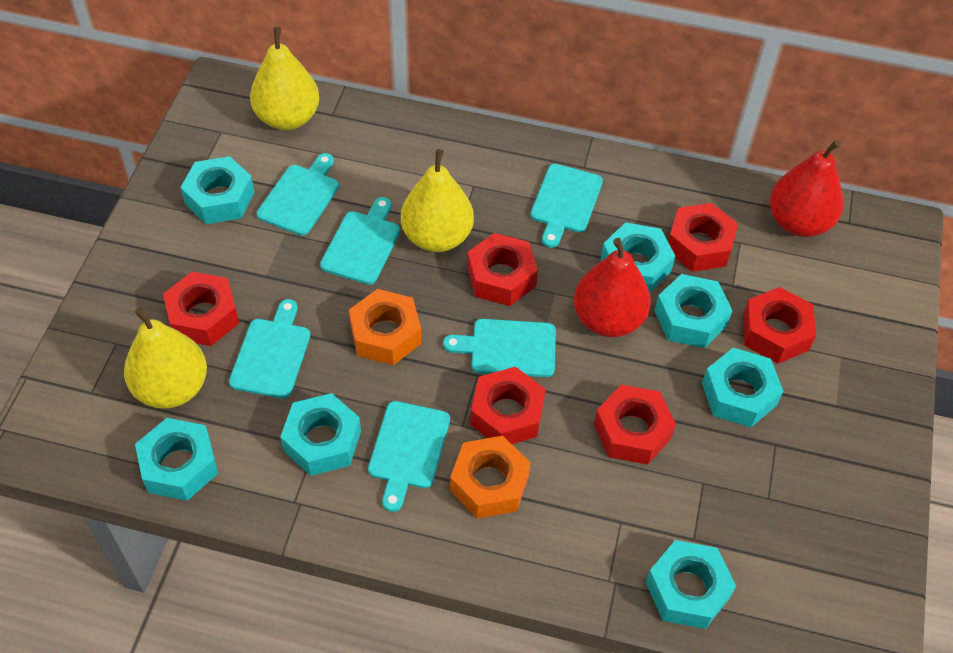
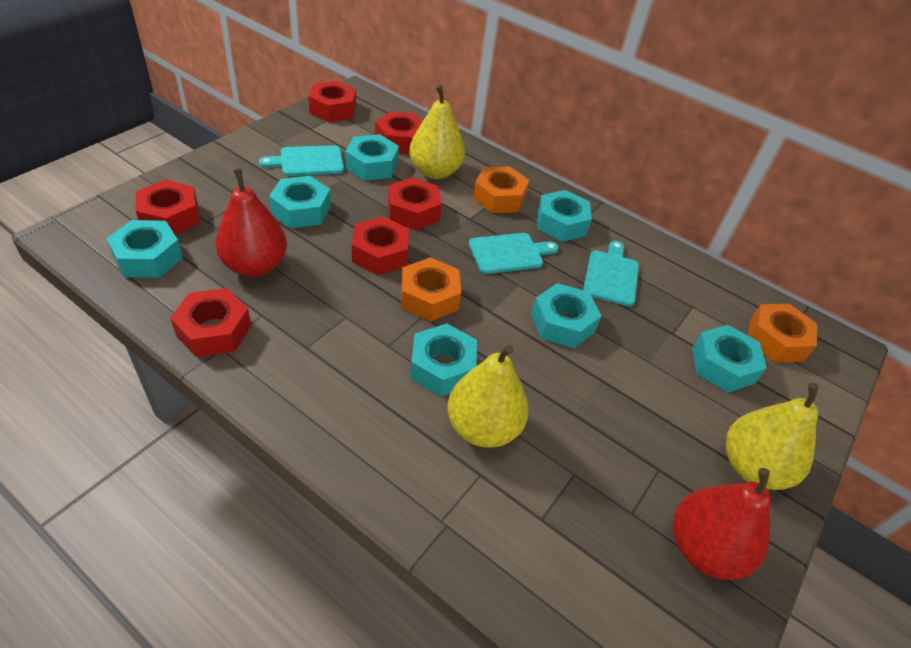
orange nut: 2 -> 3
turquoise cutting board: 6 -> 3

